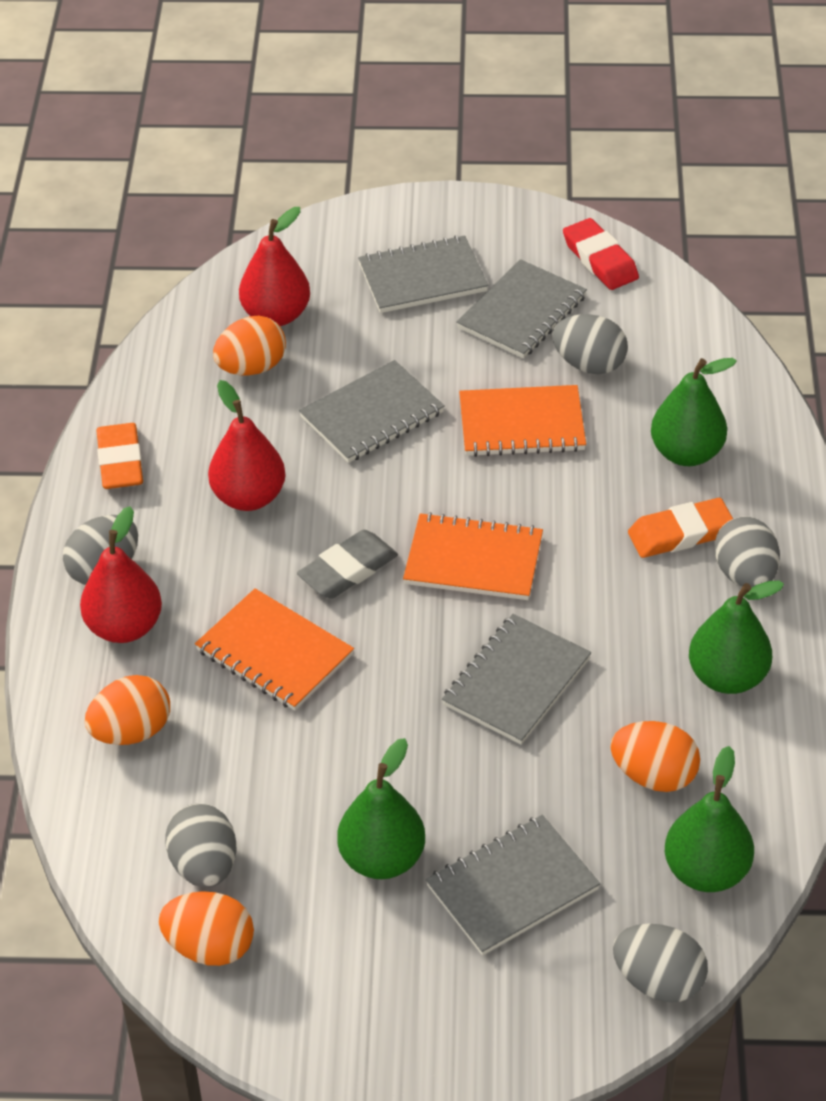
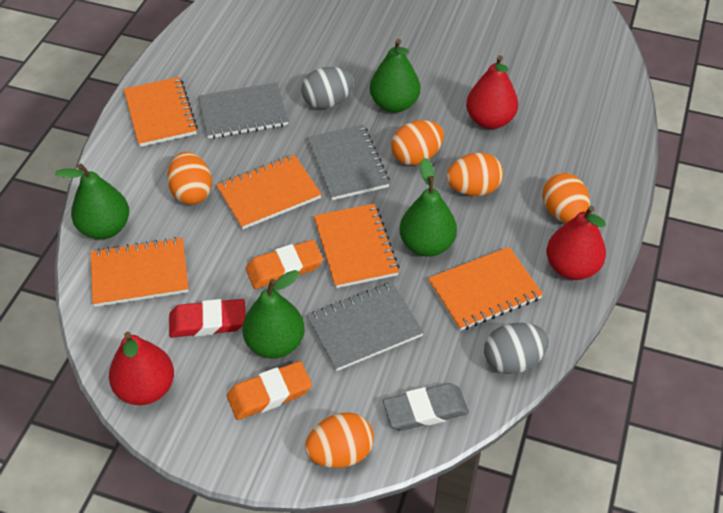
grey egg: 5 -> 2
grey notebook: 5 -> 3
orange egg: 4 -> 5
orange notebook: 3 -> 5

